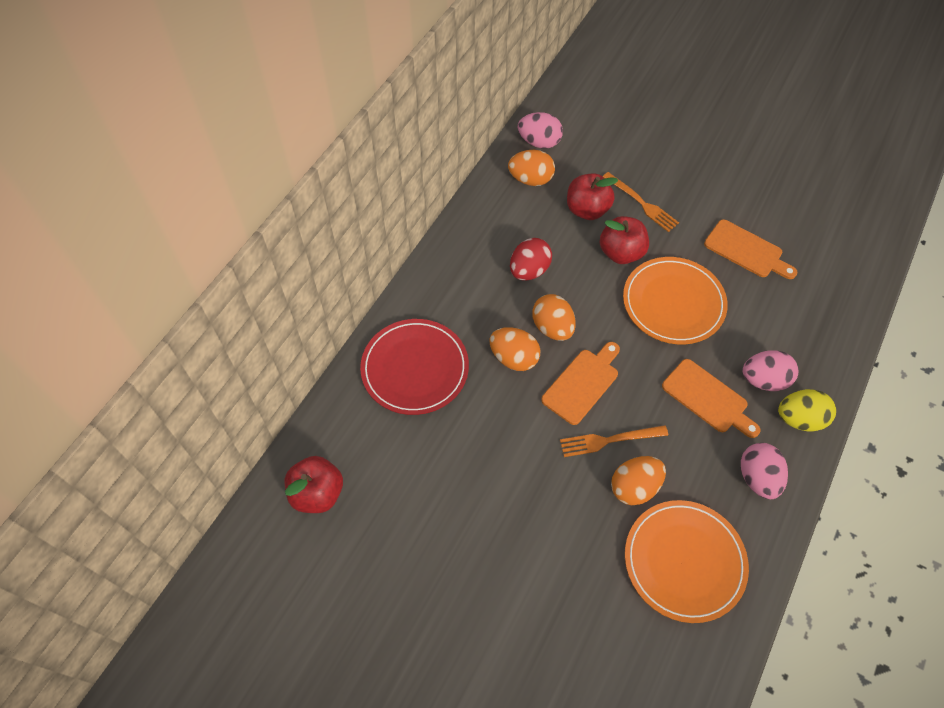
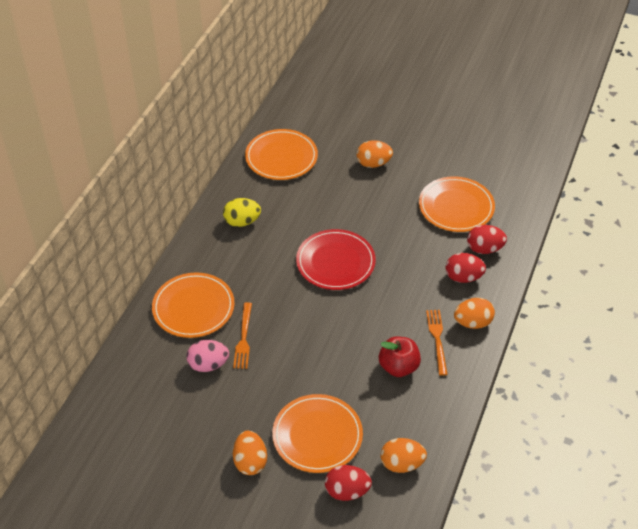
orange cutting board: 3 -> 0
orange plate: 2 -> 4
pink egg: 3 -> 1
red apple: 3 -> 1
red egg: 1 -> 3

